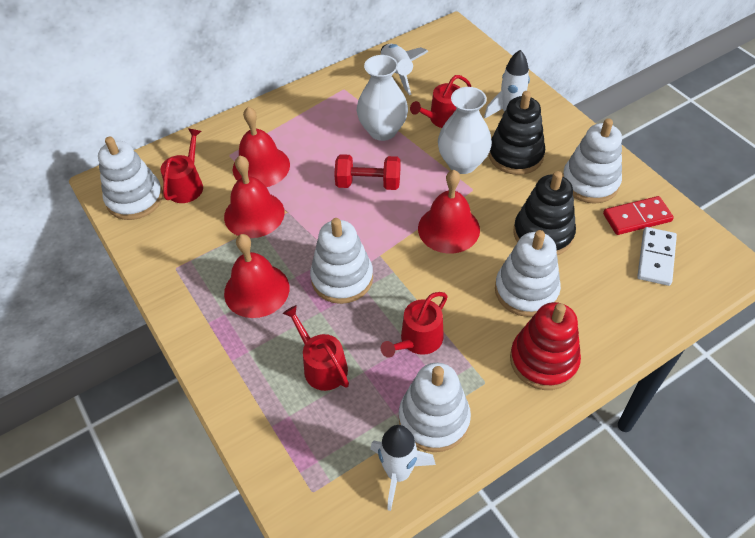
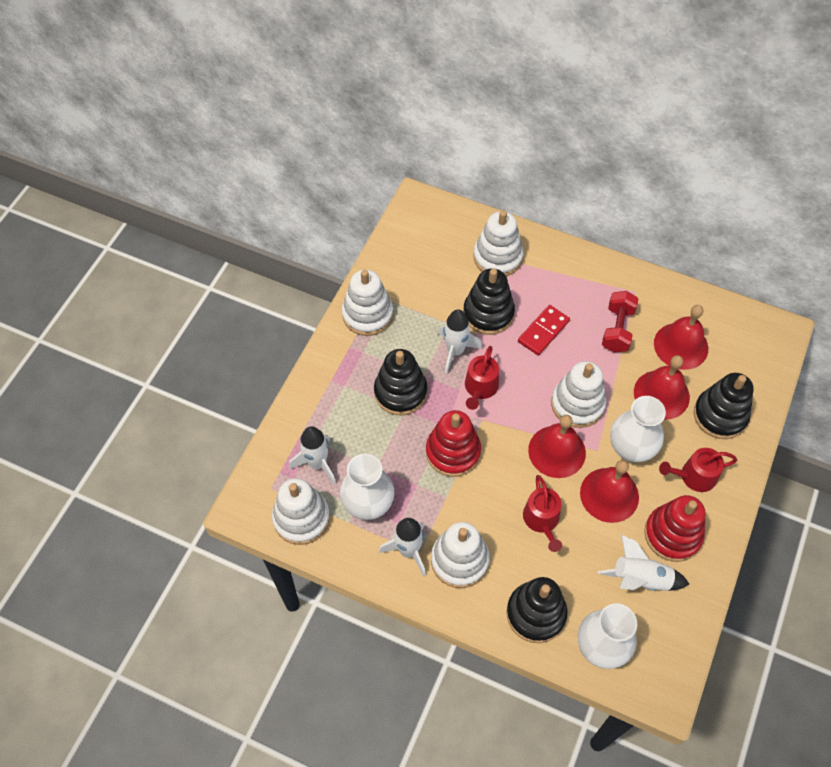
black stacking toy: 2 -> 4
red stacking toy: 1 -> 2
red watering can: 4 -> 3
white domino: 1 -> 0
white rocket: 3 -> 4
white vase: 2 -> 3

